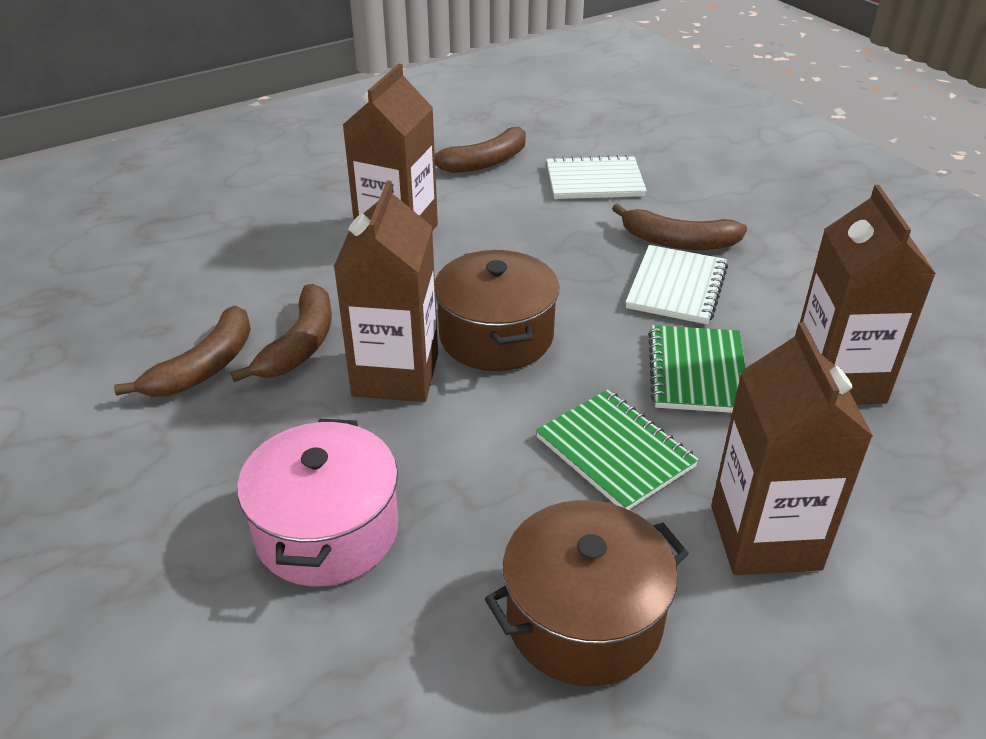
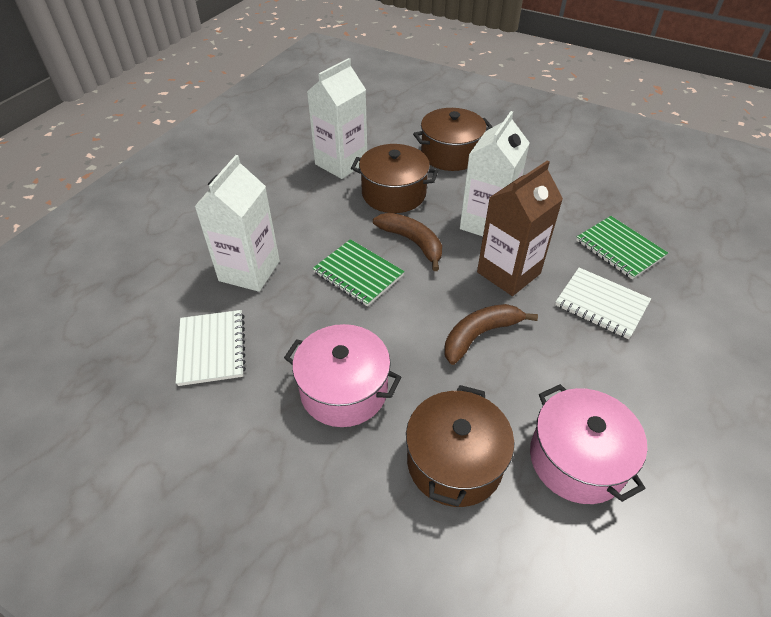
brown banana: 4 -> 2
brown carton: 4 -> 1
brown pot: 2 -> 3
pink pot: 1 -> 2
white carton: 0 -> 3

